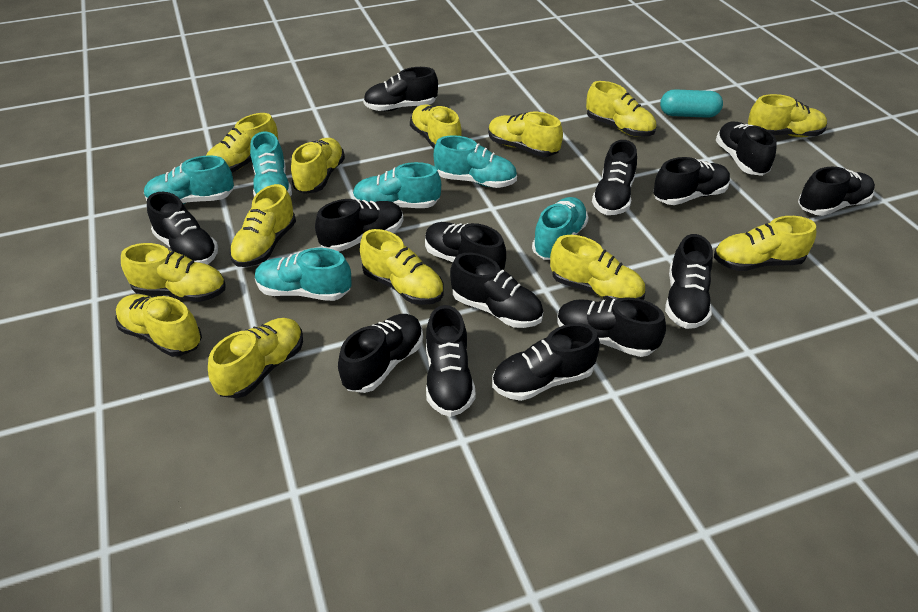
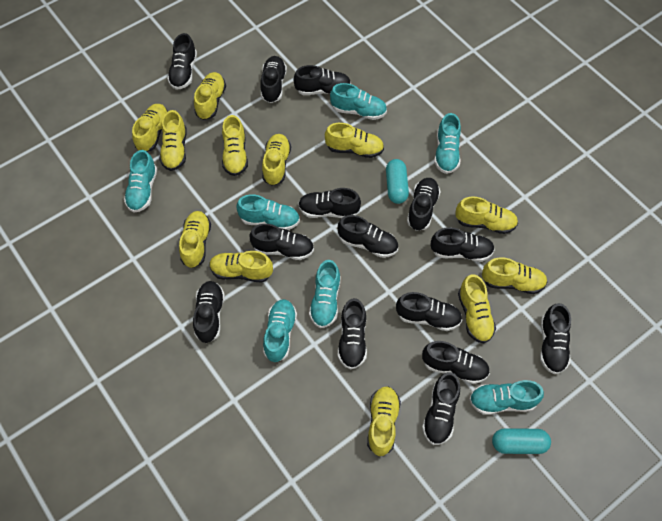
turquoise capsule: 1 -> 2
turquoise shoe: 6 -> 7
yellow shoe: 13 -> 12

